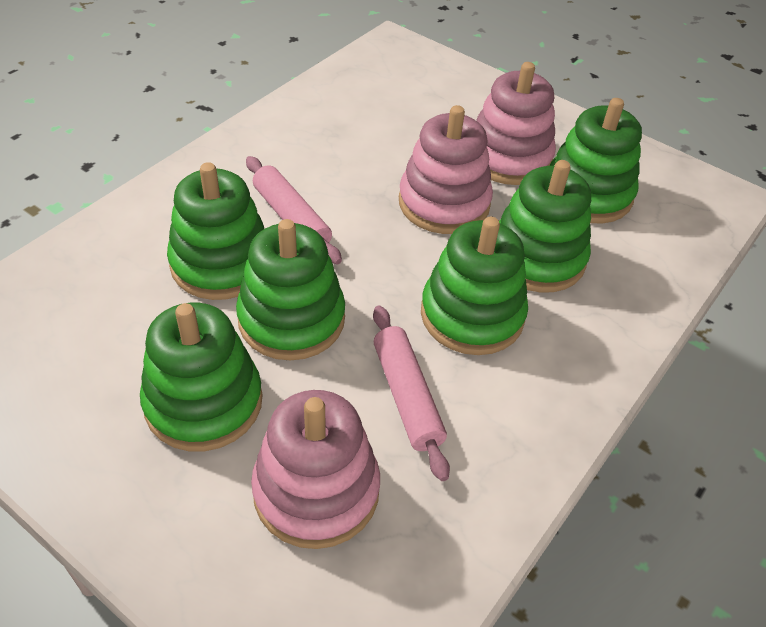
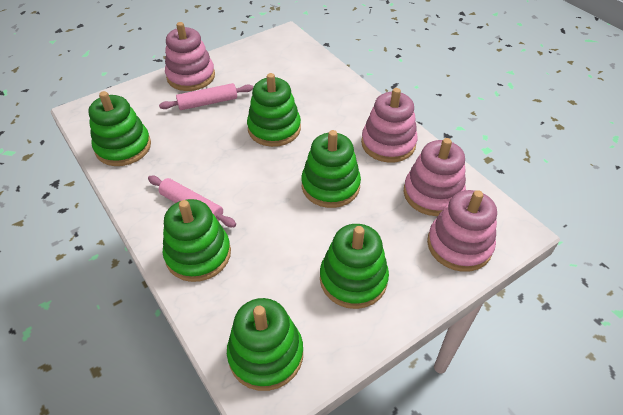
pink stacking toy: 3 -> 4

